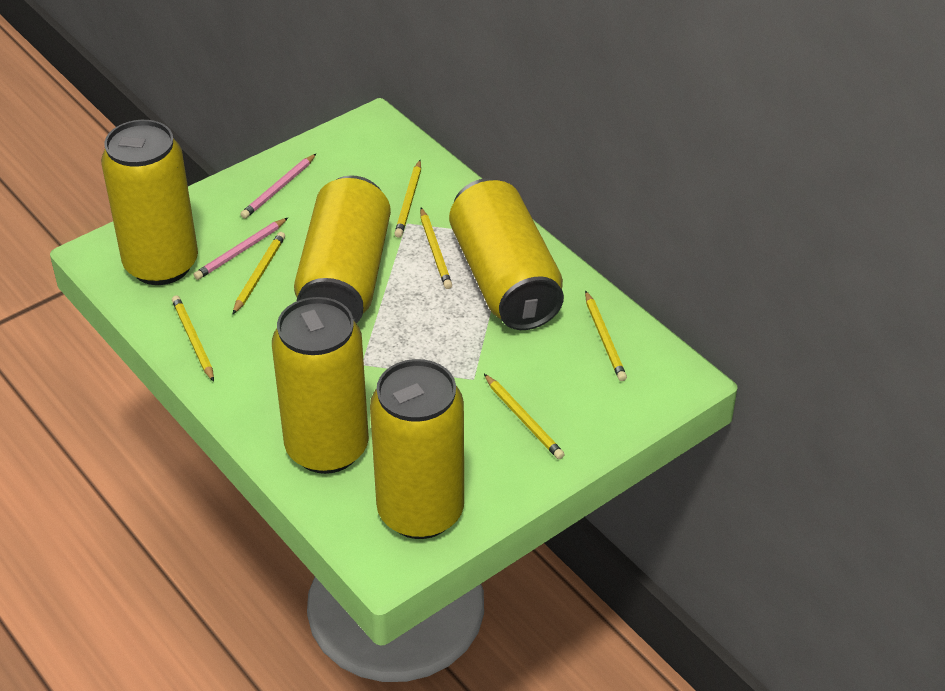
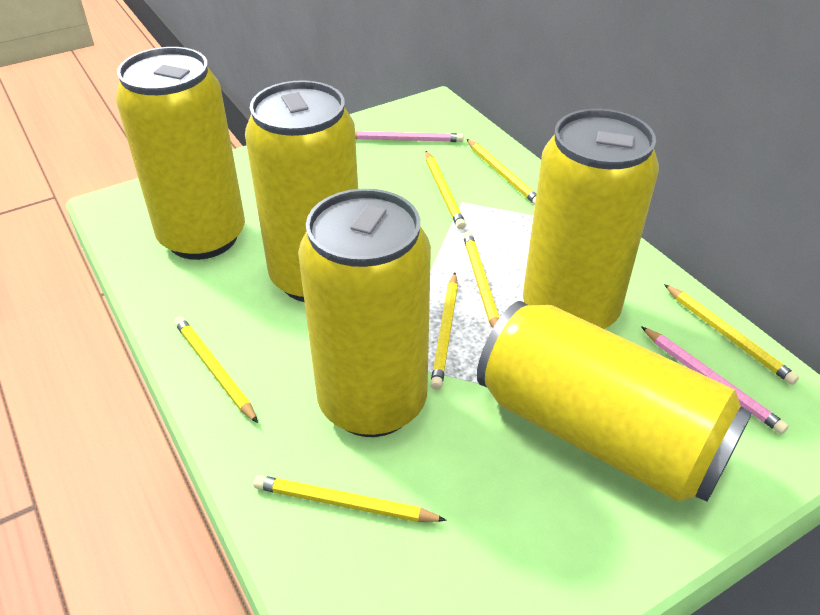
yellow pencil: 6 -> 7

